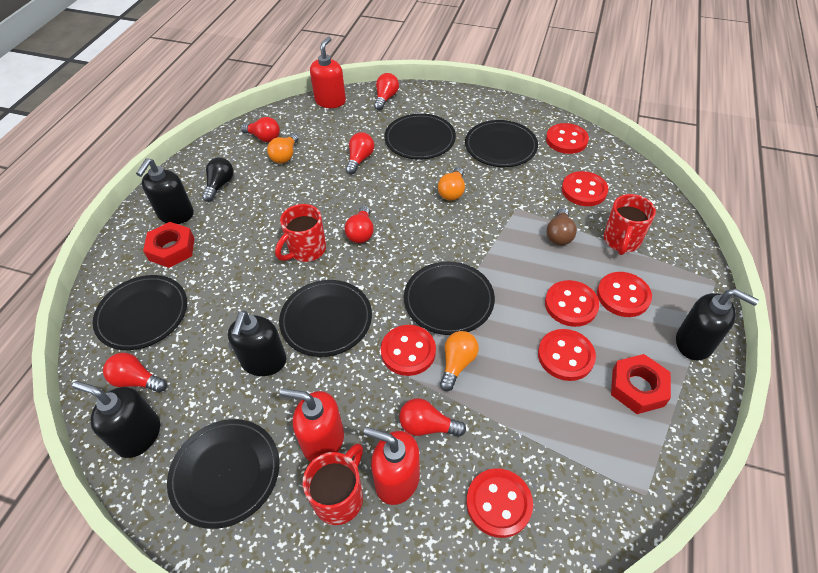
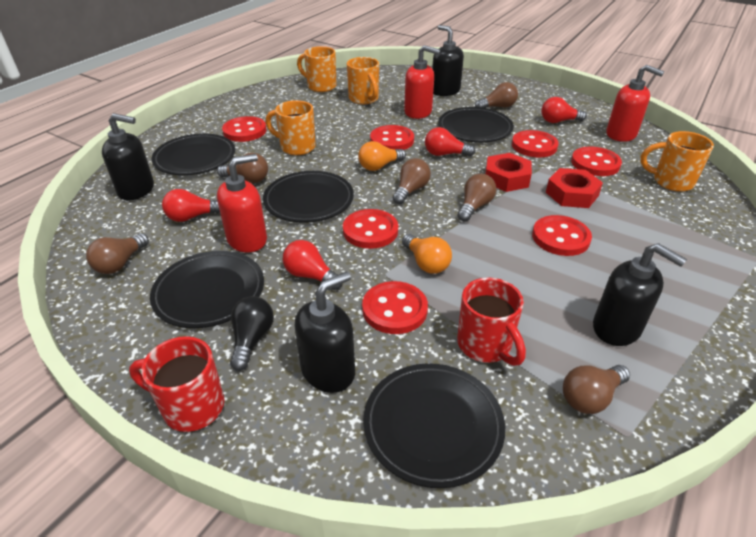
black plate: 6 -> 5
brown light bulb: 1 -> 6
orange light bulb: 3 -> 2
orange mug: 0 -> 4
red light bulb: 6 -> 4
red mug: 3 -> 2

